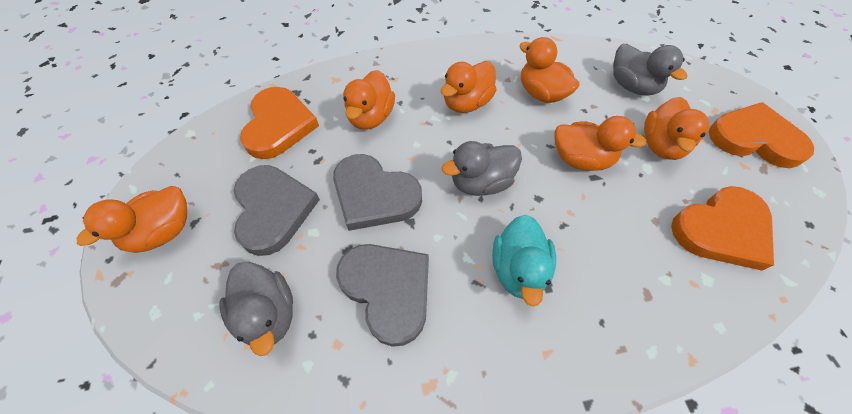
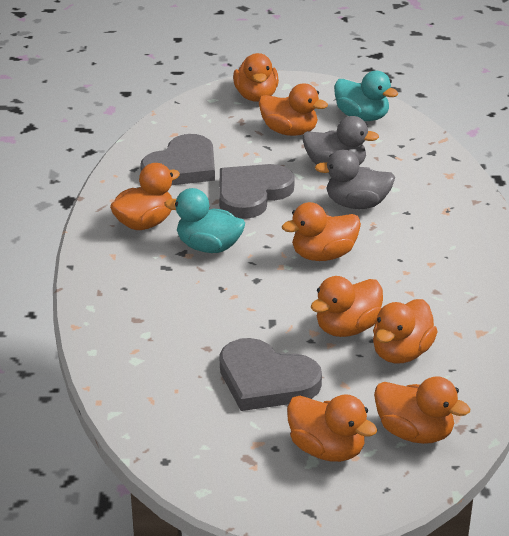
grey duck: 3 -> 2
orange duck: 6 -> 8
orange heart: 3 -> 0
turquoise duck: 1 -> 2

